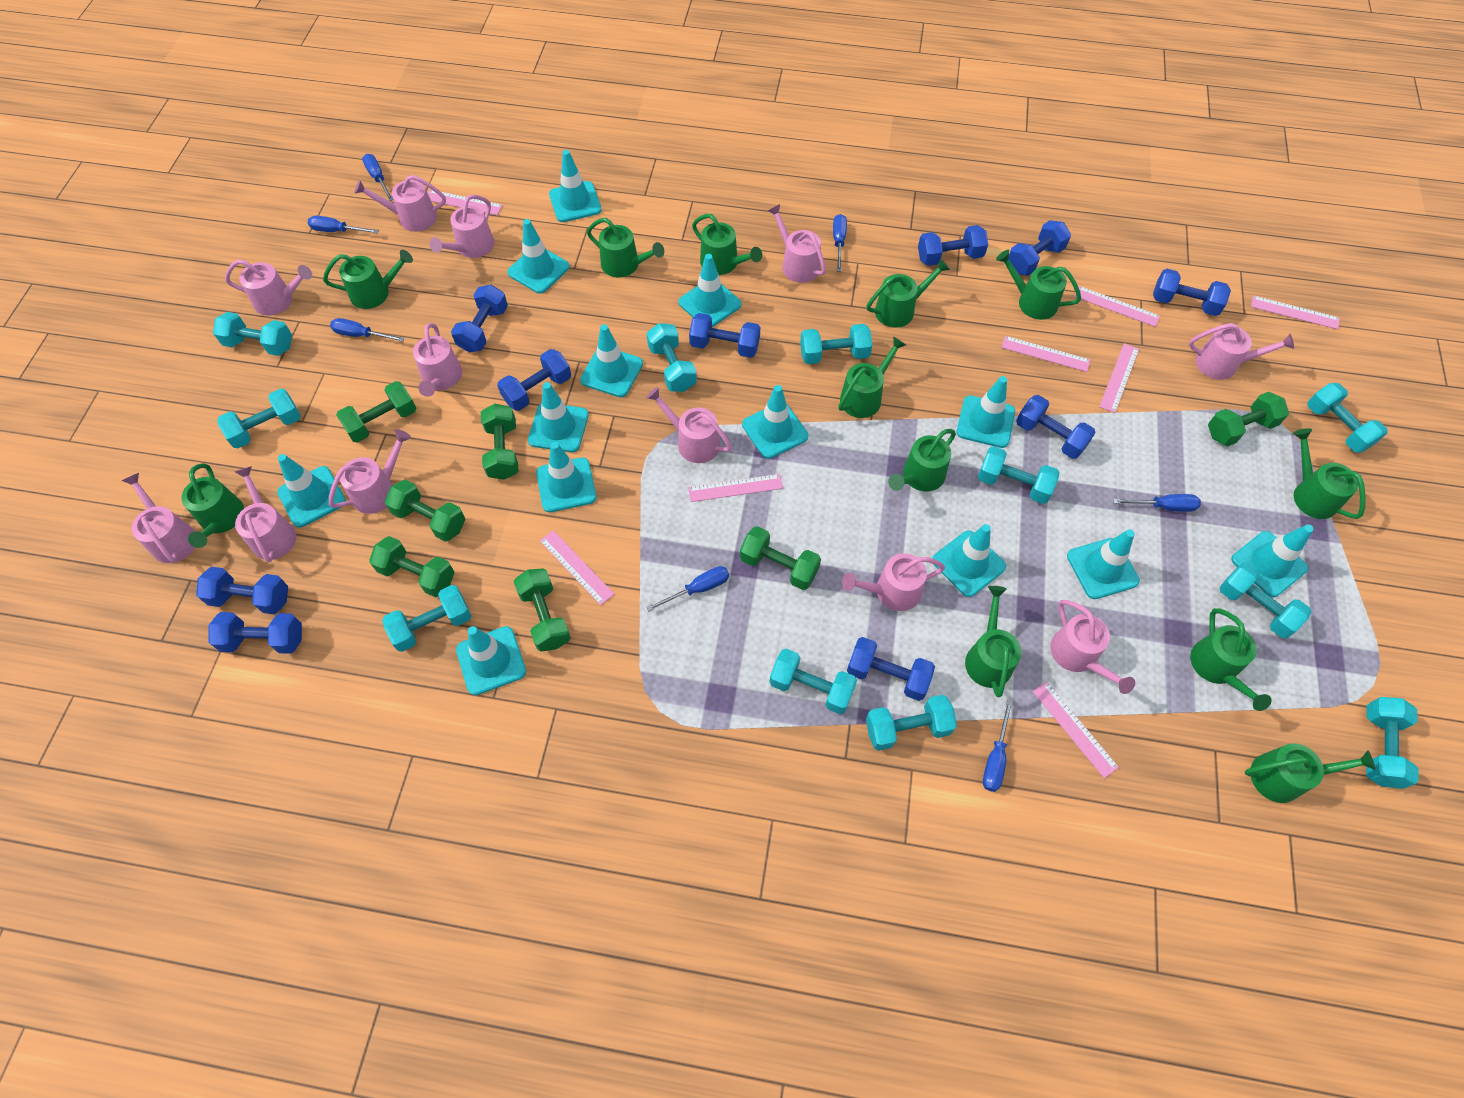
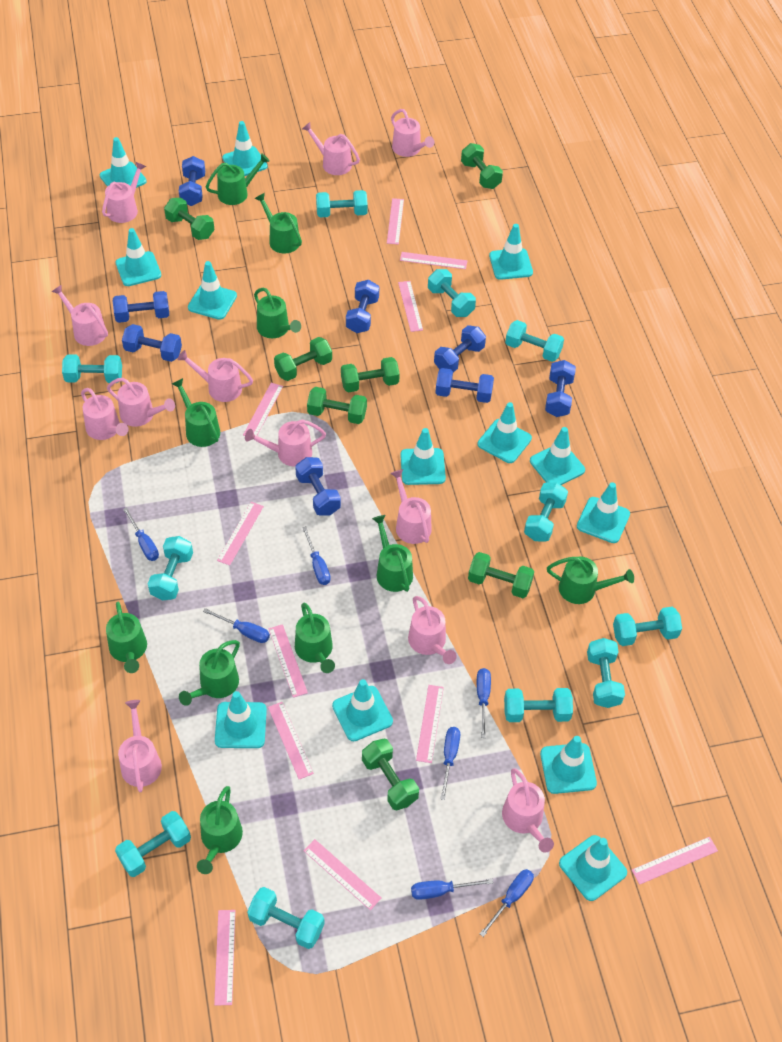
blue dumbbell: 10 -> 8
green watering can: 12 -> 10
pink ruler: 8 -> 11

